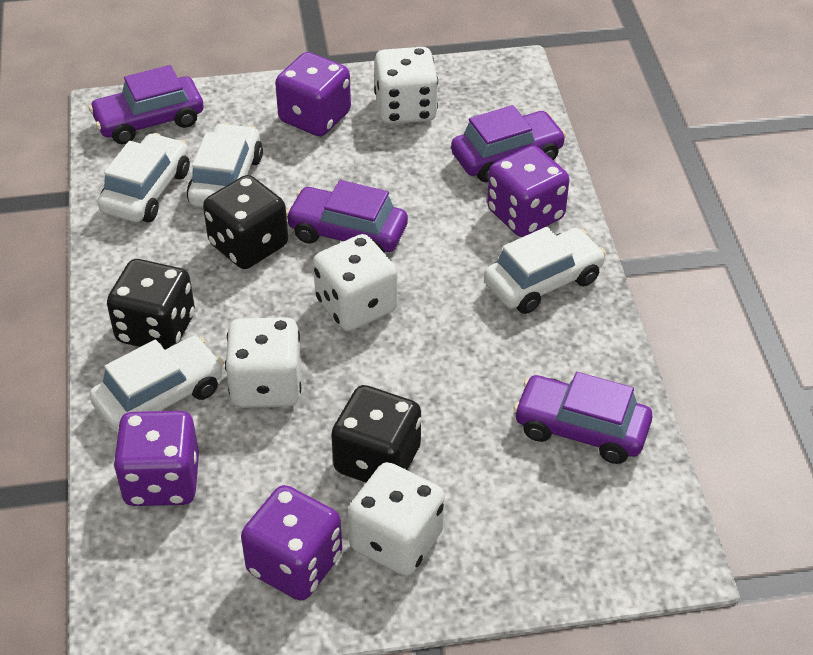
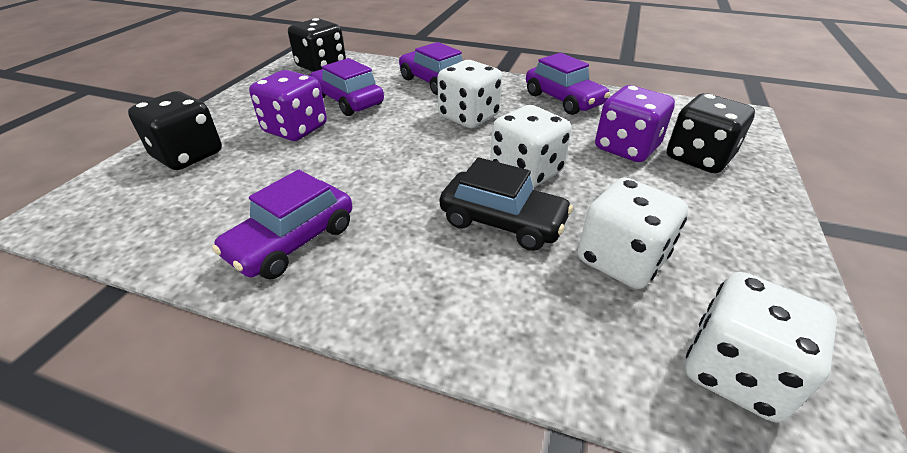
black car: 0 -> 1
purple dice: 4 -> 2
white car: 4 -> 0

